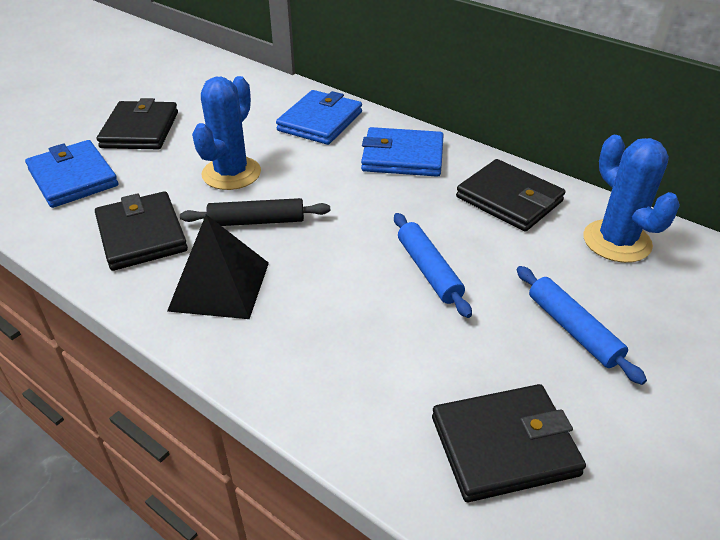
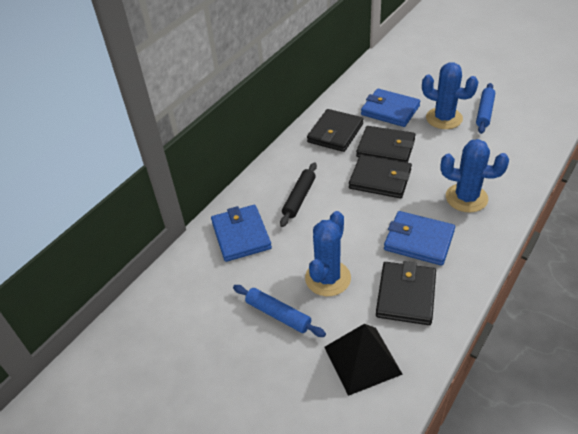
blue cactus: 2 -> 3

